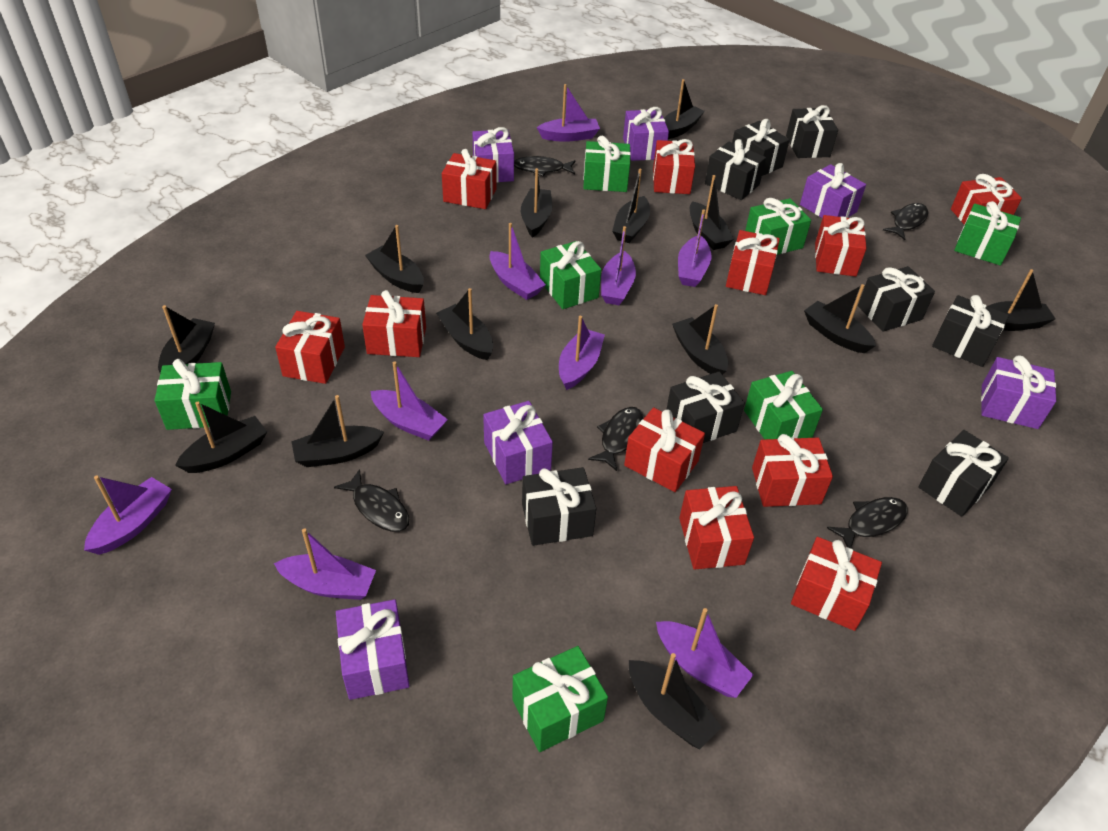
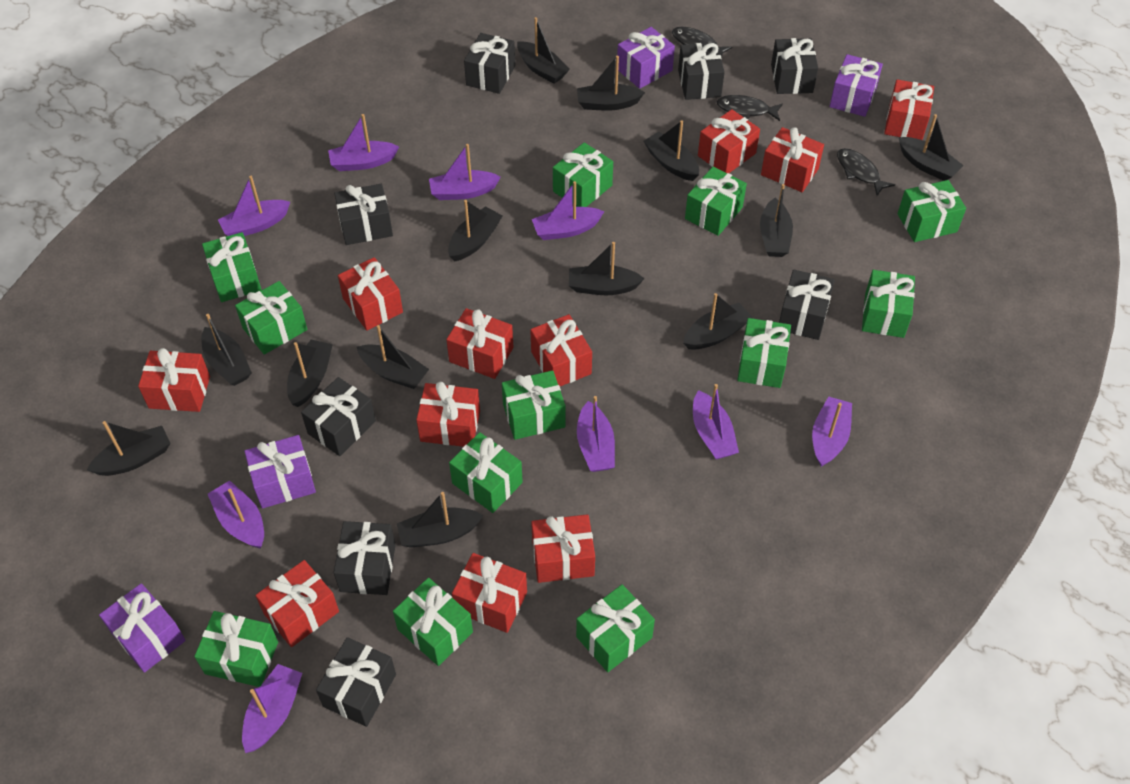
black fish: 5 -> 3
green gift: 7 -> 12
purple gift: 6 -> 4

